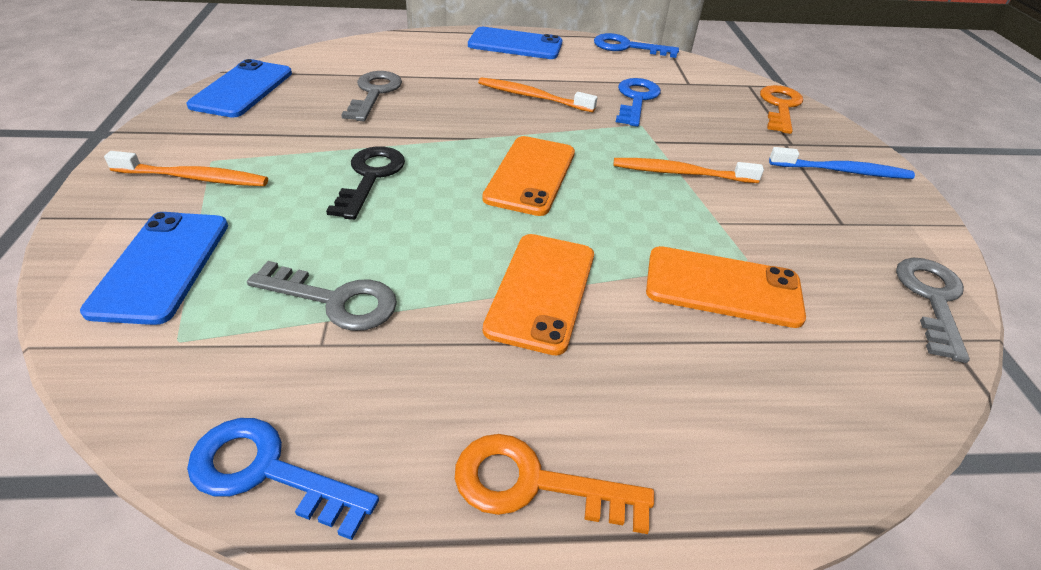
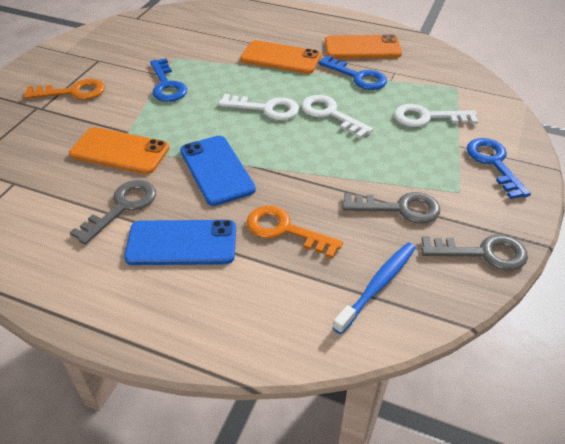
black key: 1 -> 0
blue phone: 3 -> 2
orange toothbrush: 3 -> 0
white key: 0 -> 3

